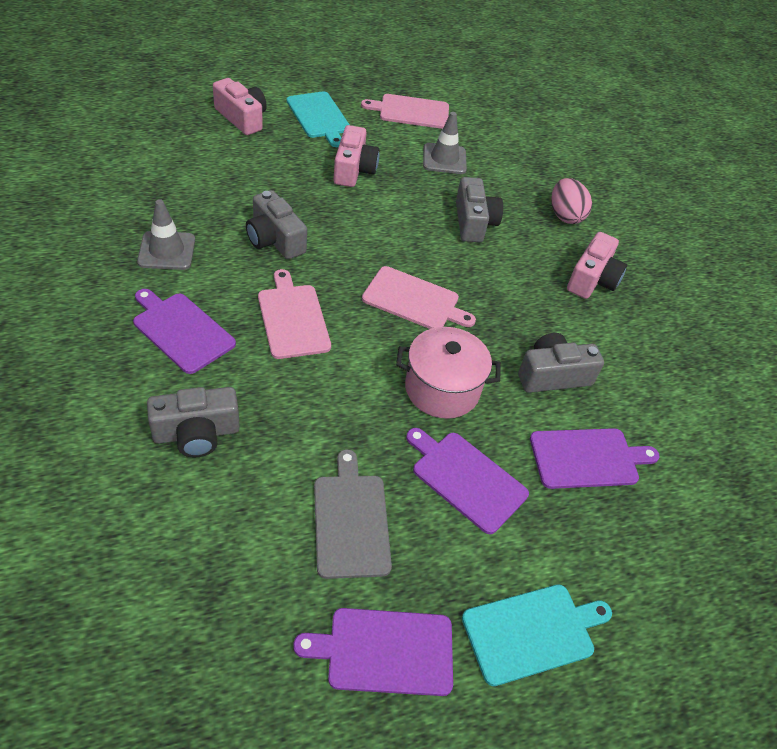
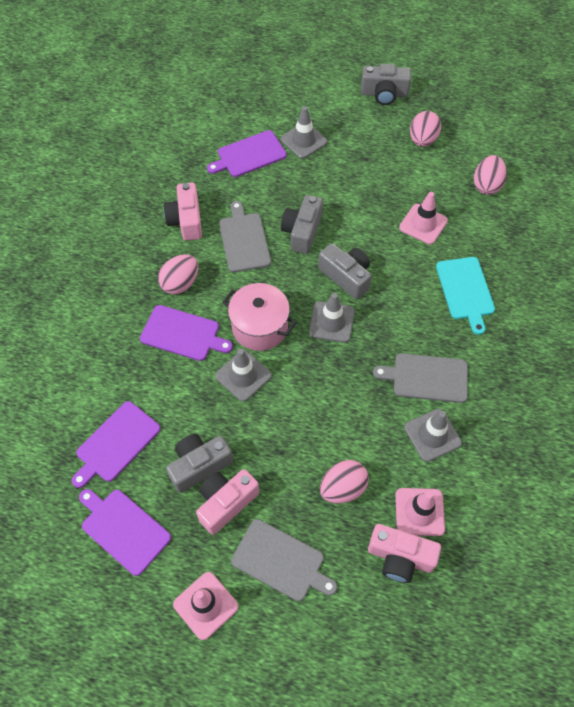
grey cutting board: 1 -> 3
grey traffic cone: 2 -> 4
pink cutting board: 3 -> 0
pink egg: 1 -> 4
pink traffic cone: 0 -> 3
turquoise cutting board: 2 -> 1

